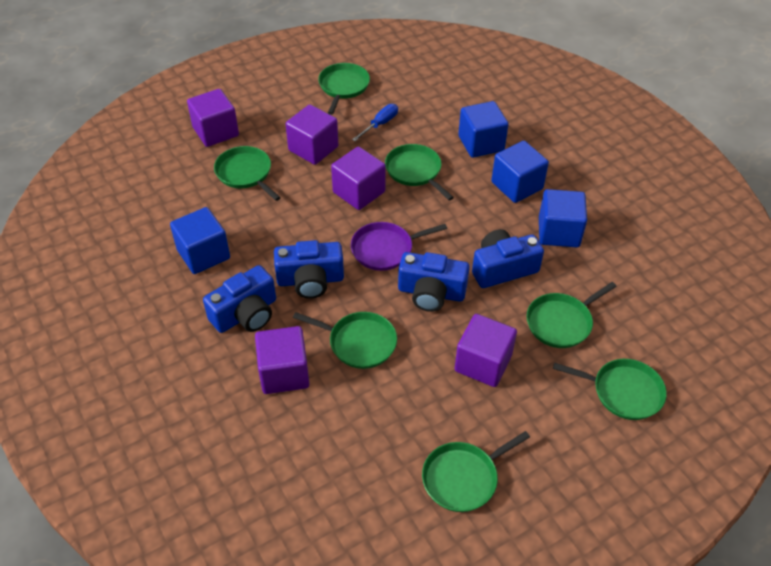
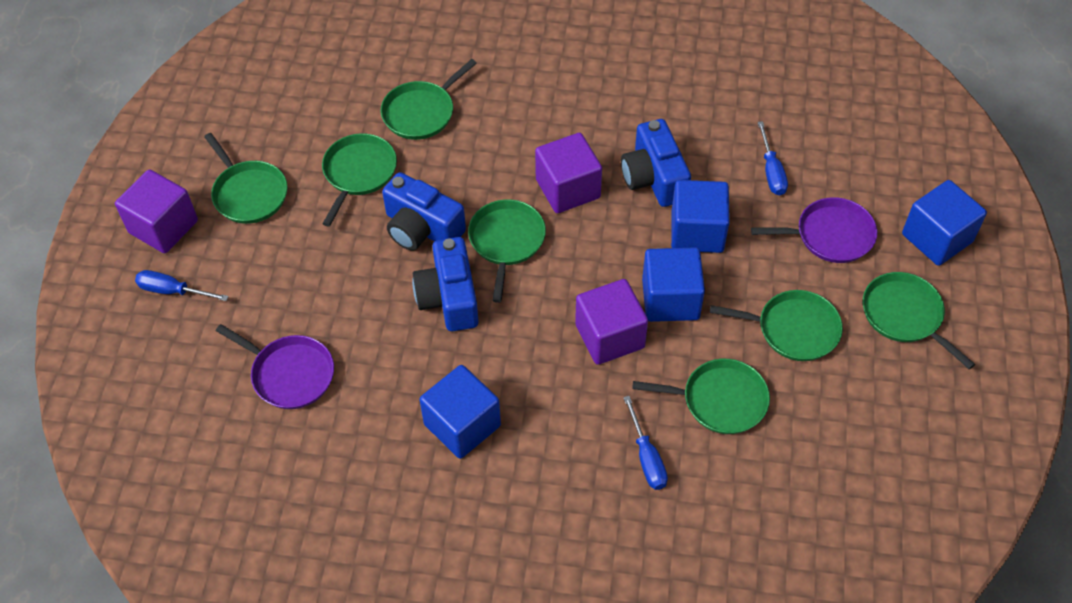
blue camera: 4 -> 3
blue screwdriver: 1 -> 3
purple cube: 5 -> 3
purple pan: 1 -> 2

